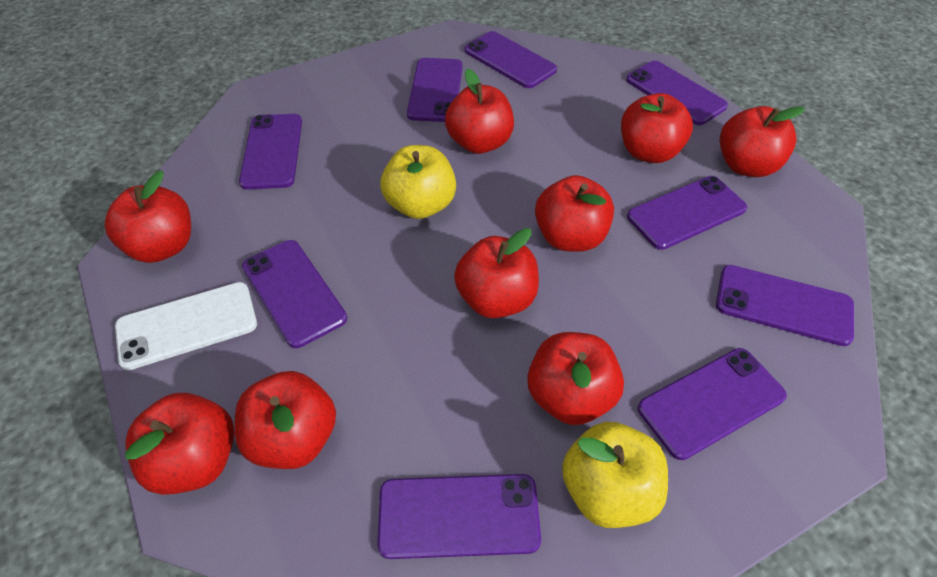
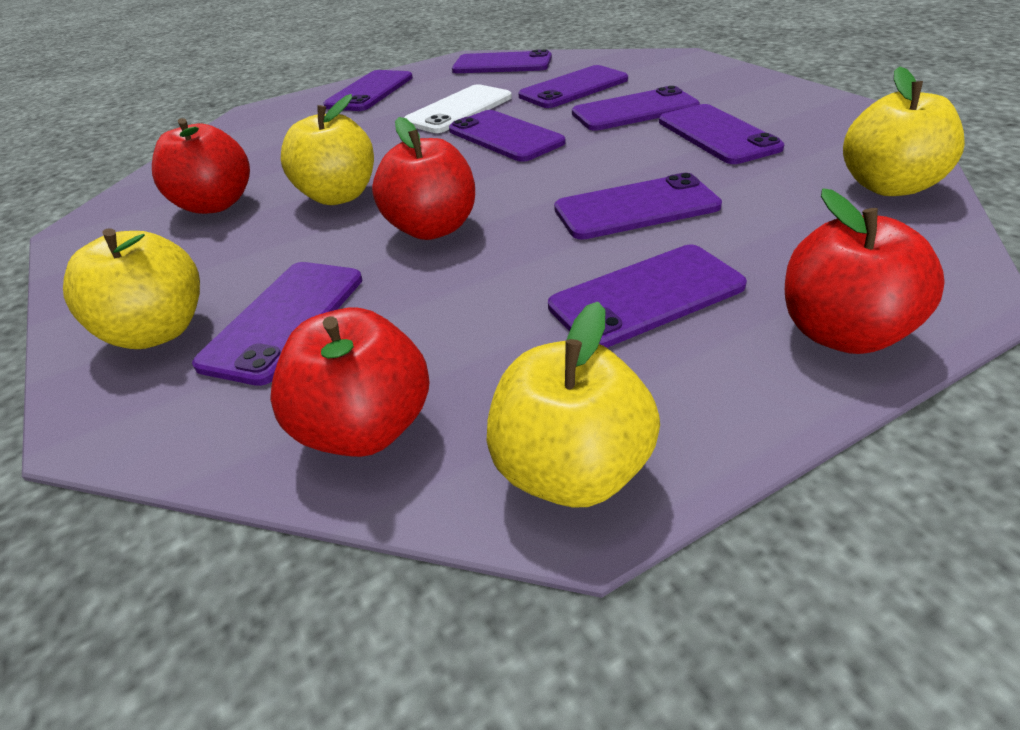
red apple: 9 -> 4
yellow apple: 2 -> 4

